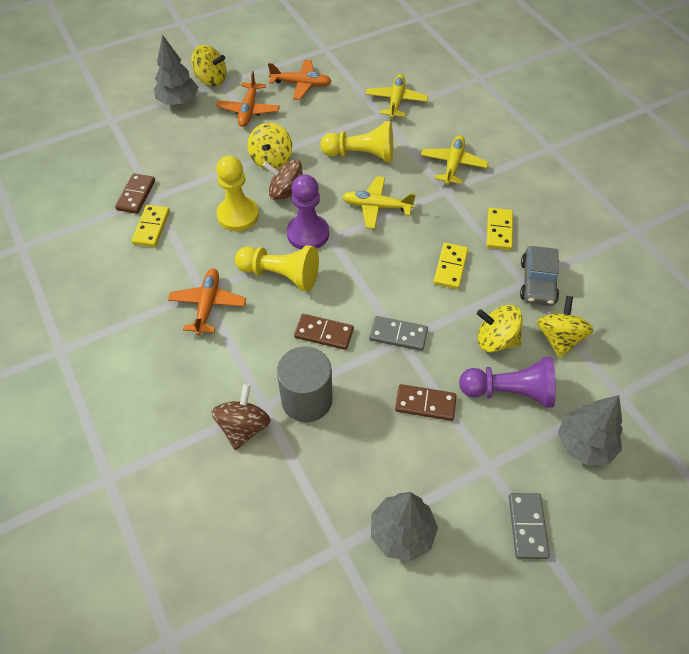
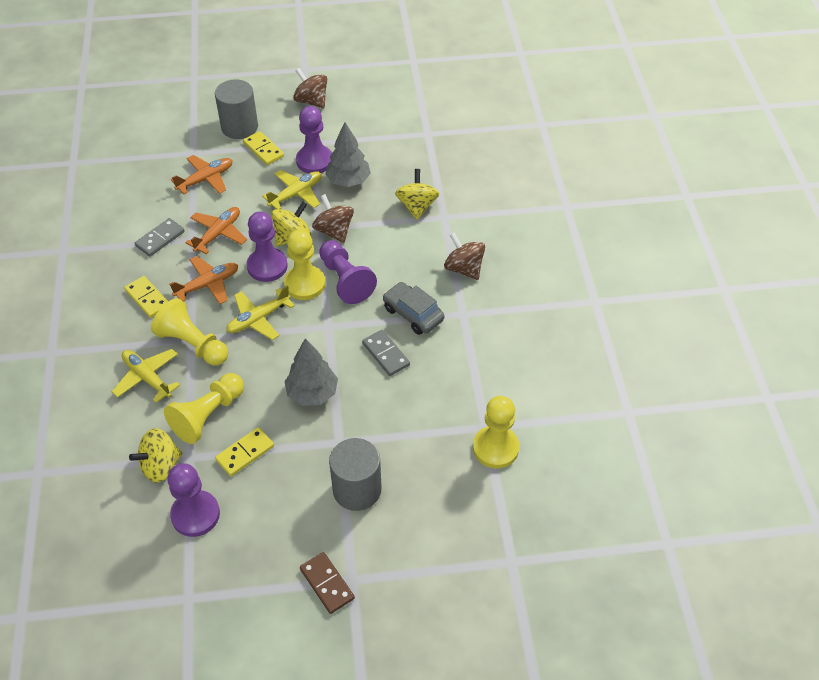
brown domino: 3 -> 1
brown spinning top: 2 -> 3
grey cylinder: 1 -> 2
grey tree: 3 -> 2
purple pawn: 2 -> 4
yellow pawn: 3 -> 4
yellow spinning top: 4 -> 3

